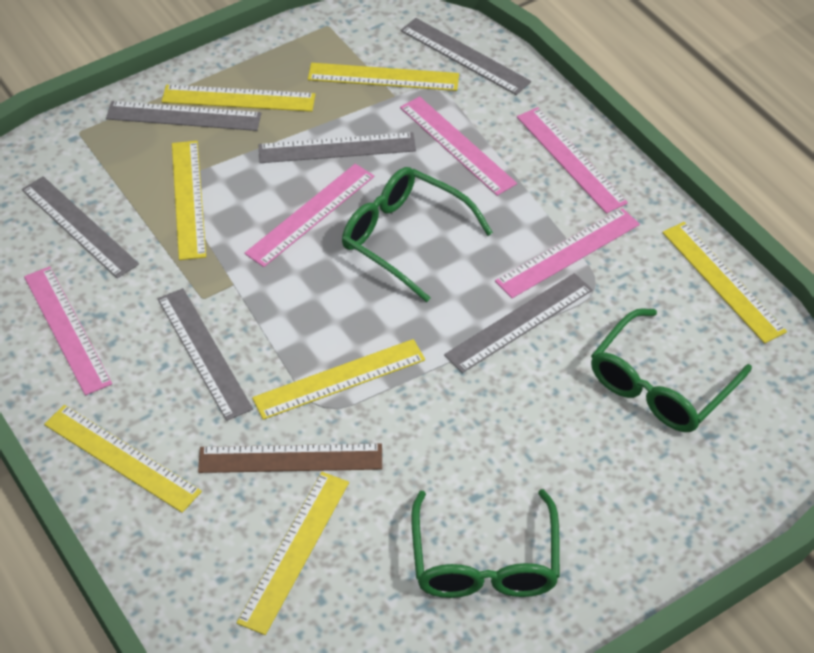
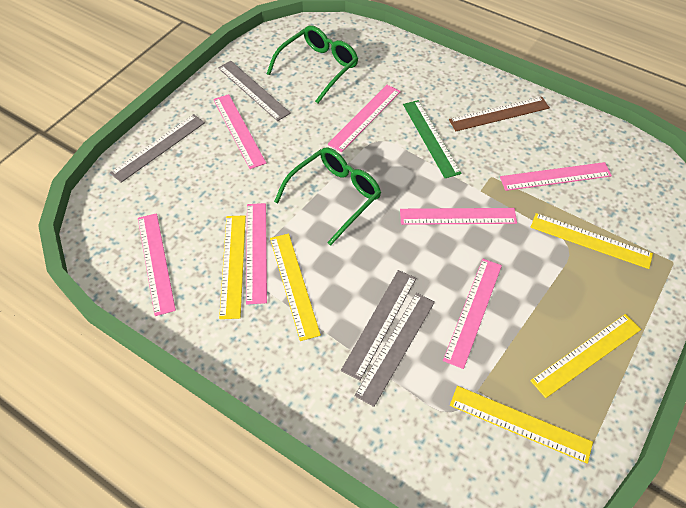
green glasses: 3 -> 2
green ruler: 0 -> 1
grey ruler: 6 -> 4
pink ruler: 5 -> 7
yellow ruler: 7 -> 5

